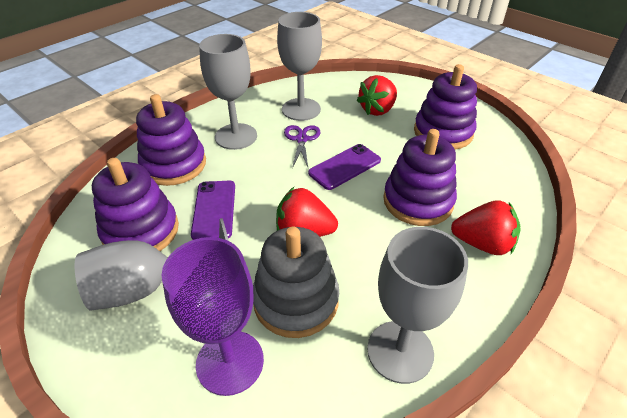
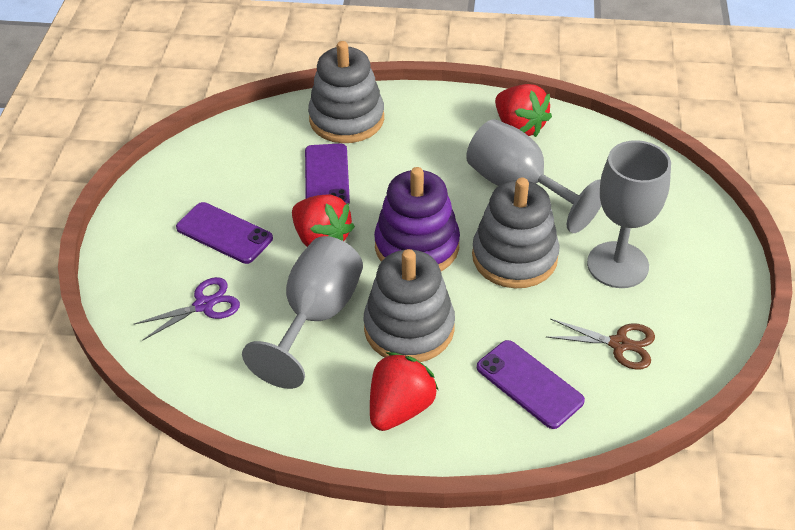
brown scissors: 0 -> 1
grey goblet: 4 -> 3
grey stacking toy: 1 -> 3
purple goblet: 1 -> 0
purple phone: 2 -> 3
purple stacking toy: 4 -> 1

